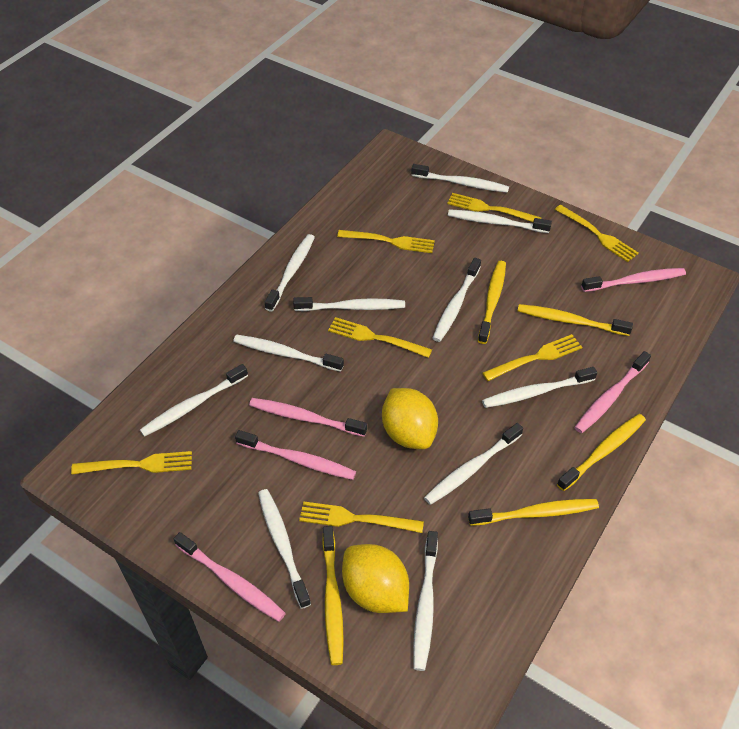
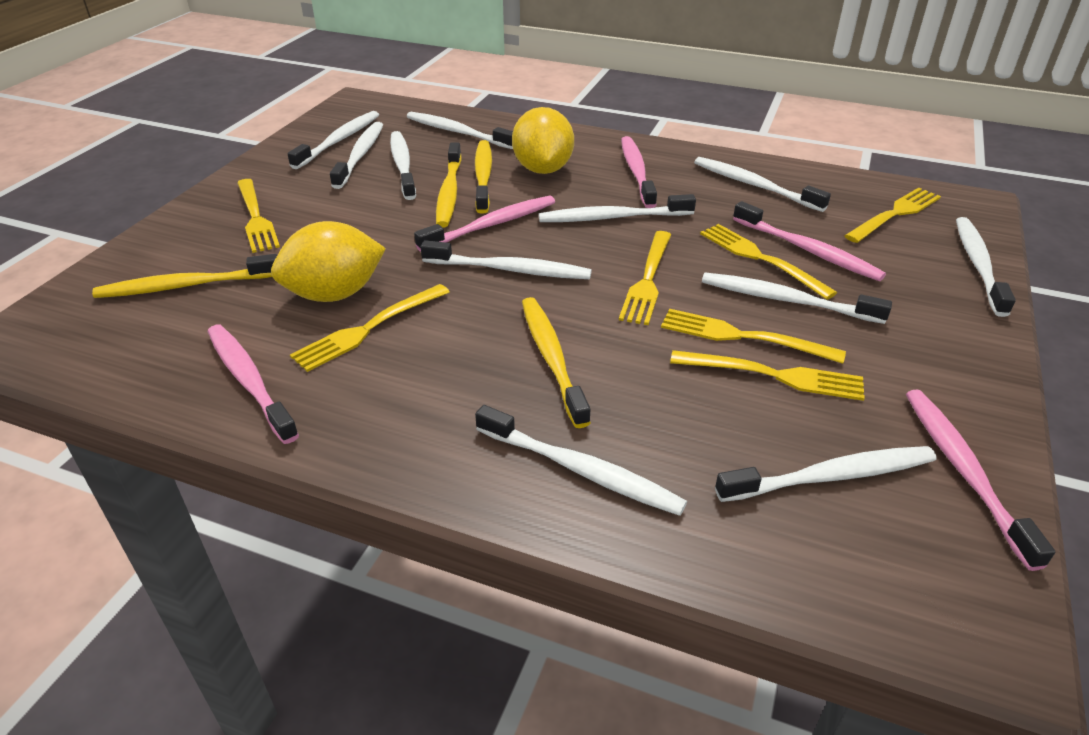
yellow toothbrush: 5 -> 4

